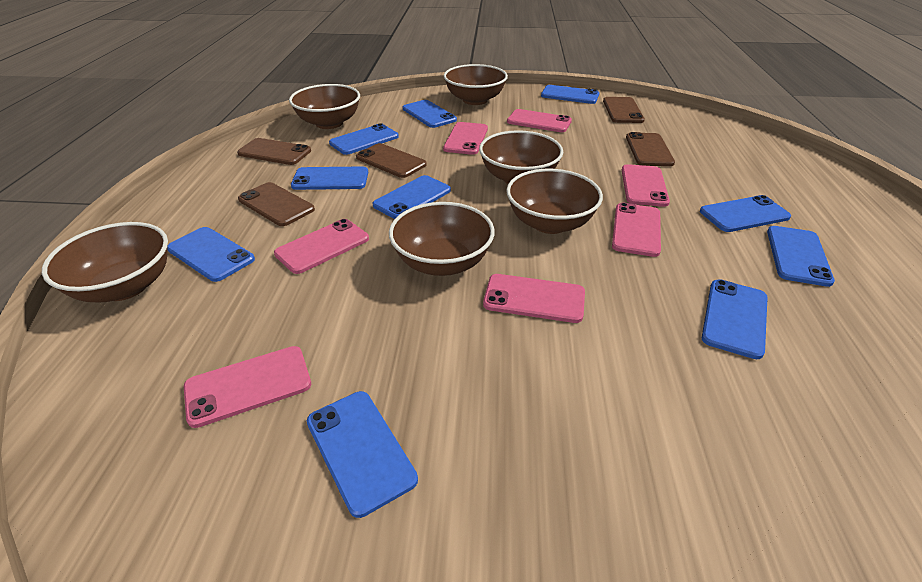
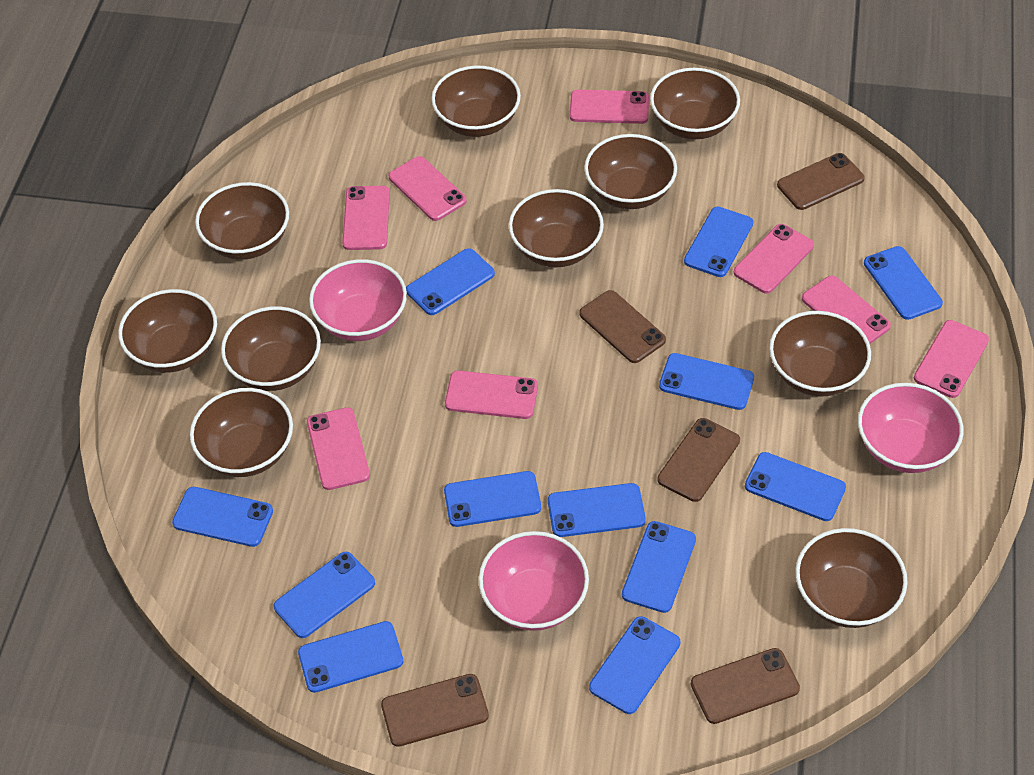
blue phone: 10 -> 12
brown bowl: 6 -> 10
pink bowl: 0 -> 3
pink phone: 7 -> 8

